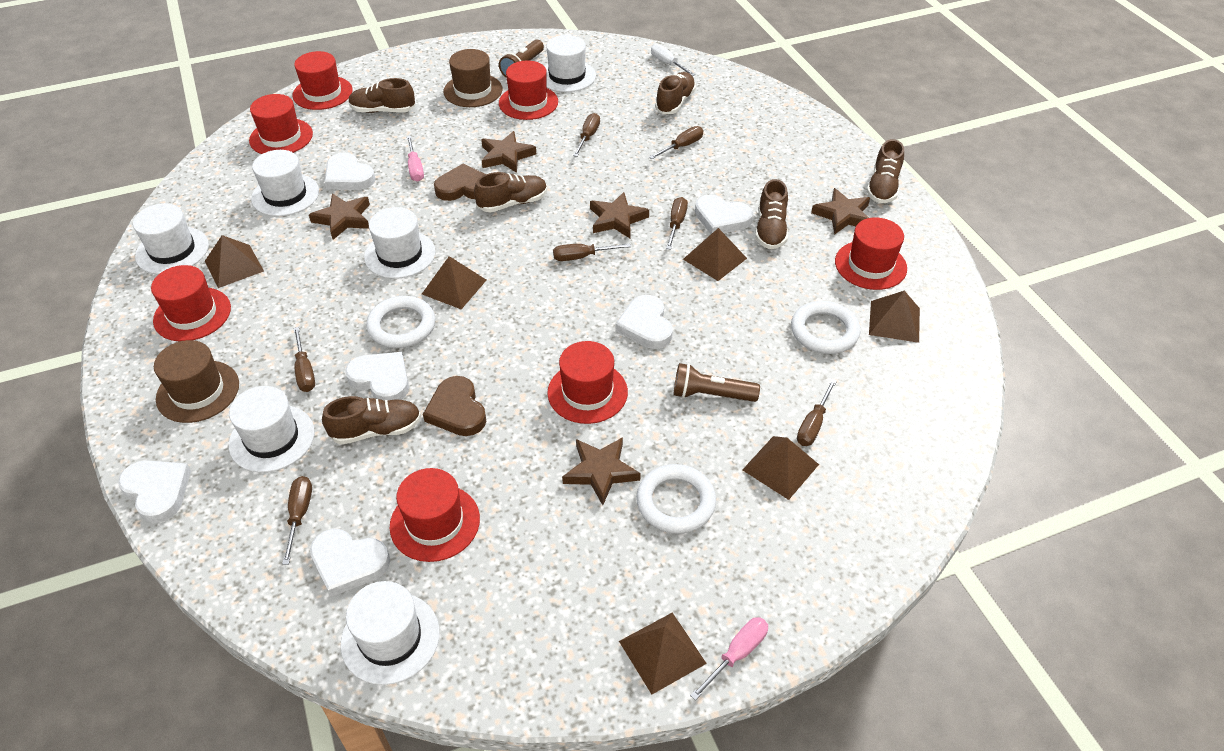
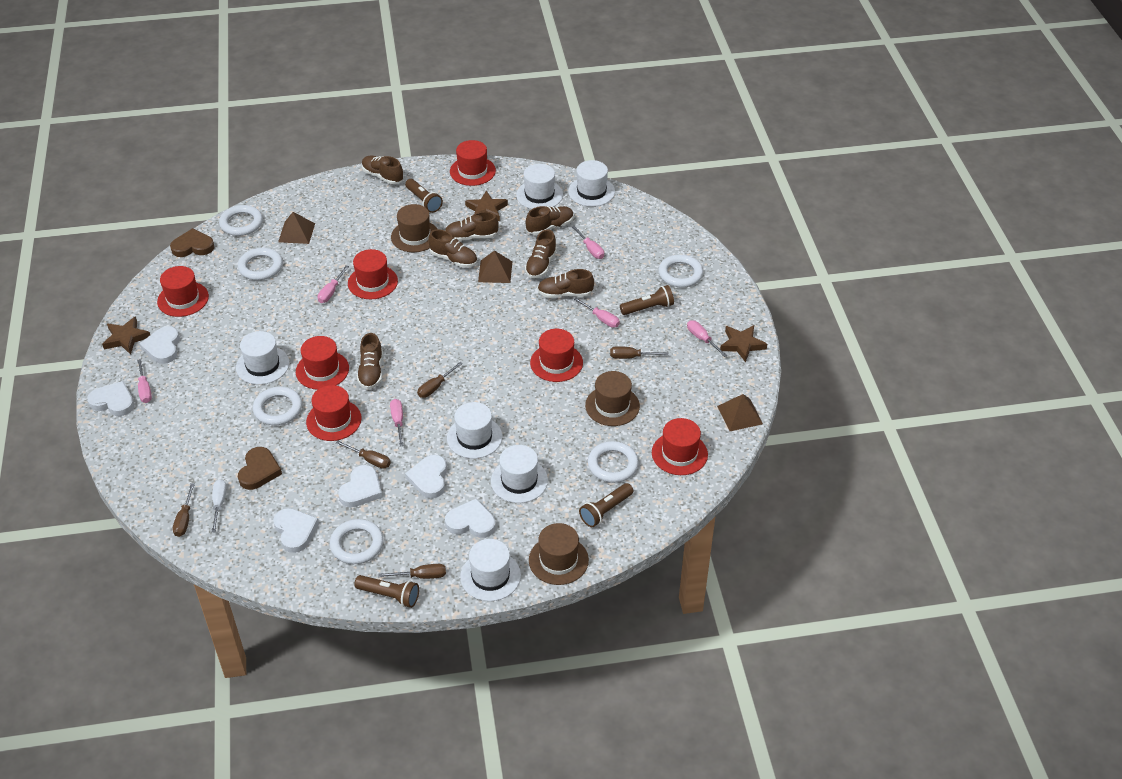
brown flashlight: 2 -> 4
brown hat: 2 -> 3
brown pyramid: 6 -> 3
brown screwdriver: 7 -> 5
brown shoe: 6 -> 7
brown star: 5 -> 3
pink screwdriver: 2 -> 6
white ring: 3 -> 6

